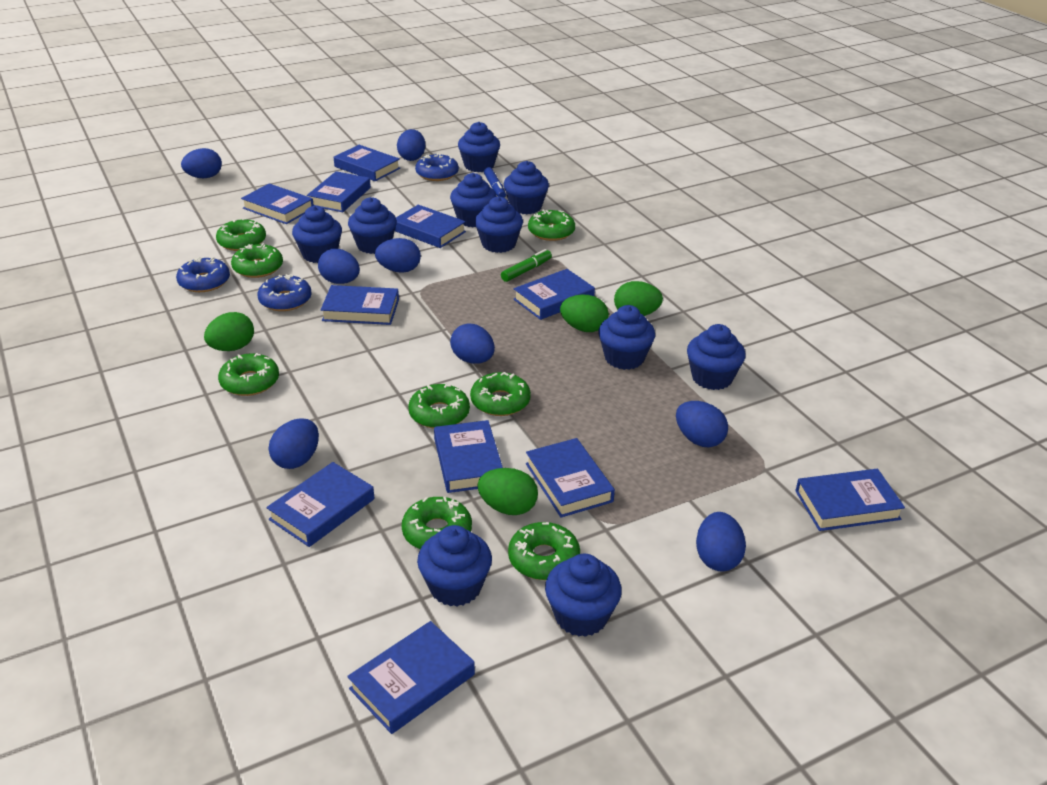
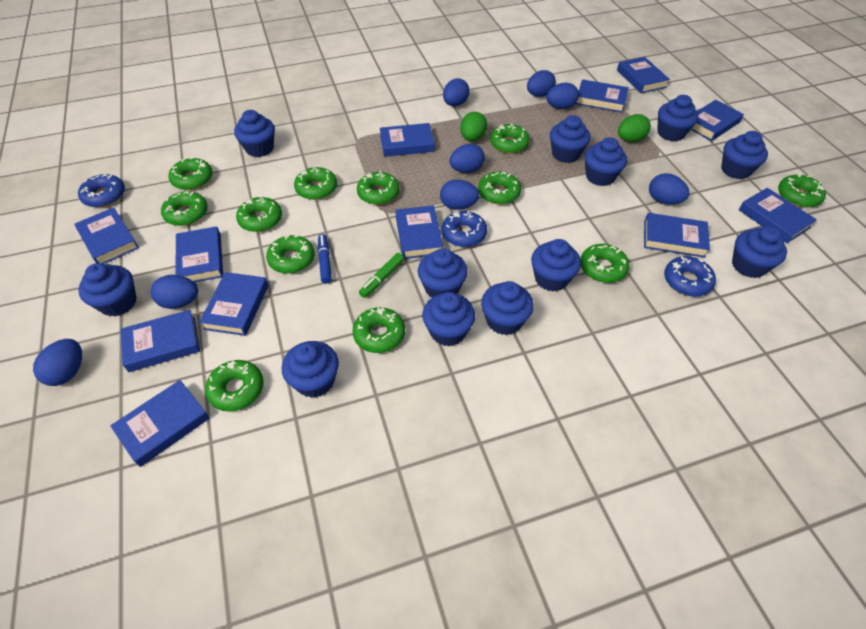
blue book: 11 -> 12
blue cupcake: 10 -> 12
green donut: 8 -> 12
green egg: 4 -> 2

